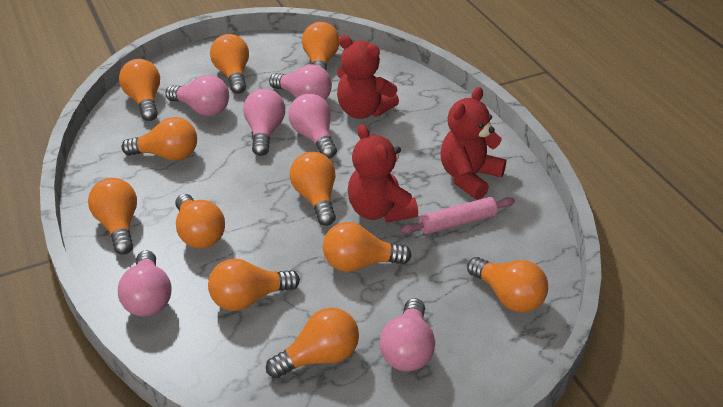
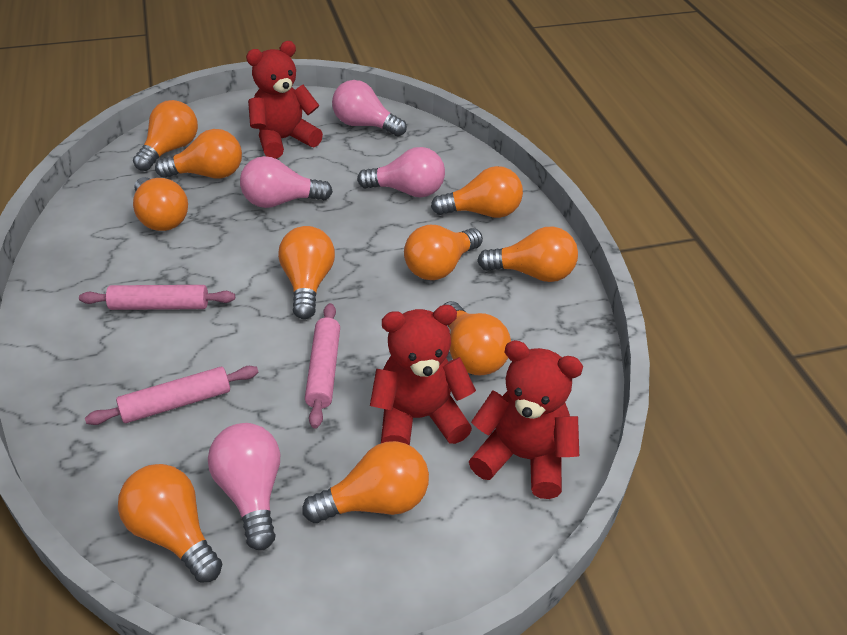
orange light bulb: 11 -> 10
pink light bulb: 6 -> 4
pink rolling pin: 1 -> 3

